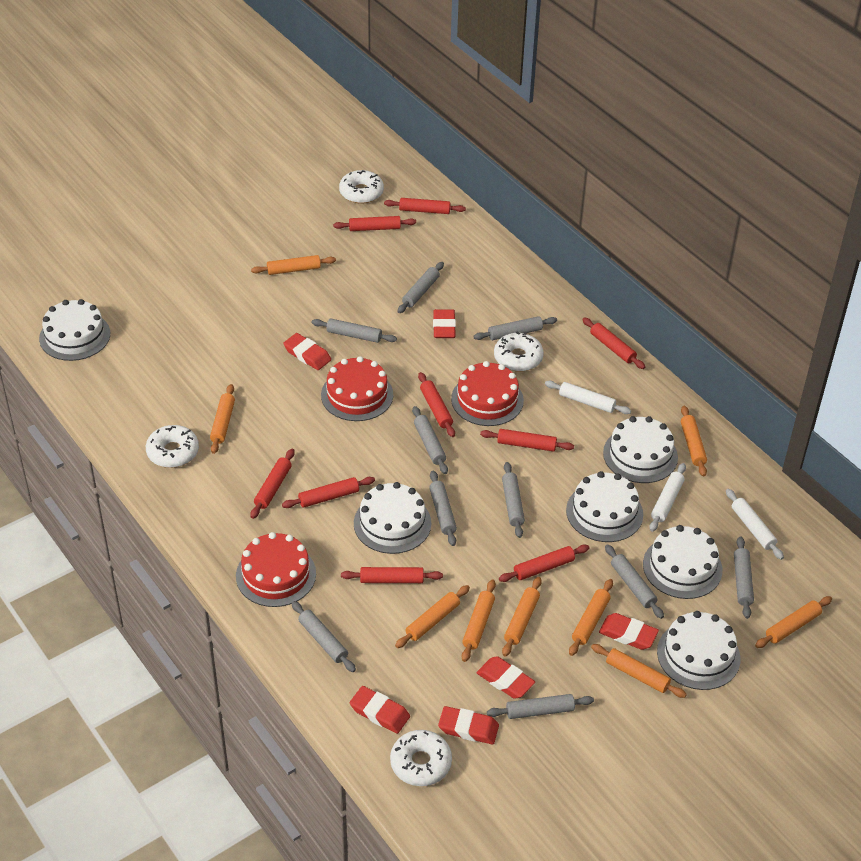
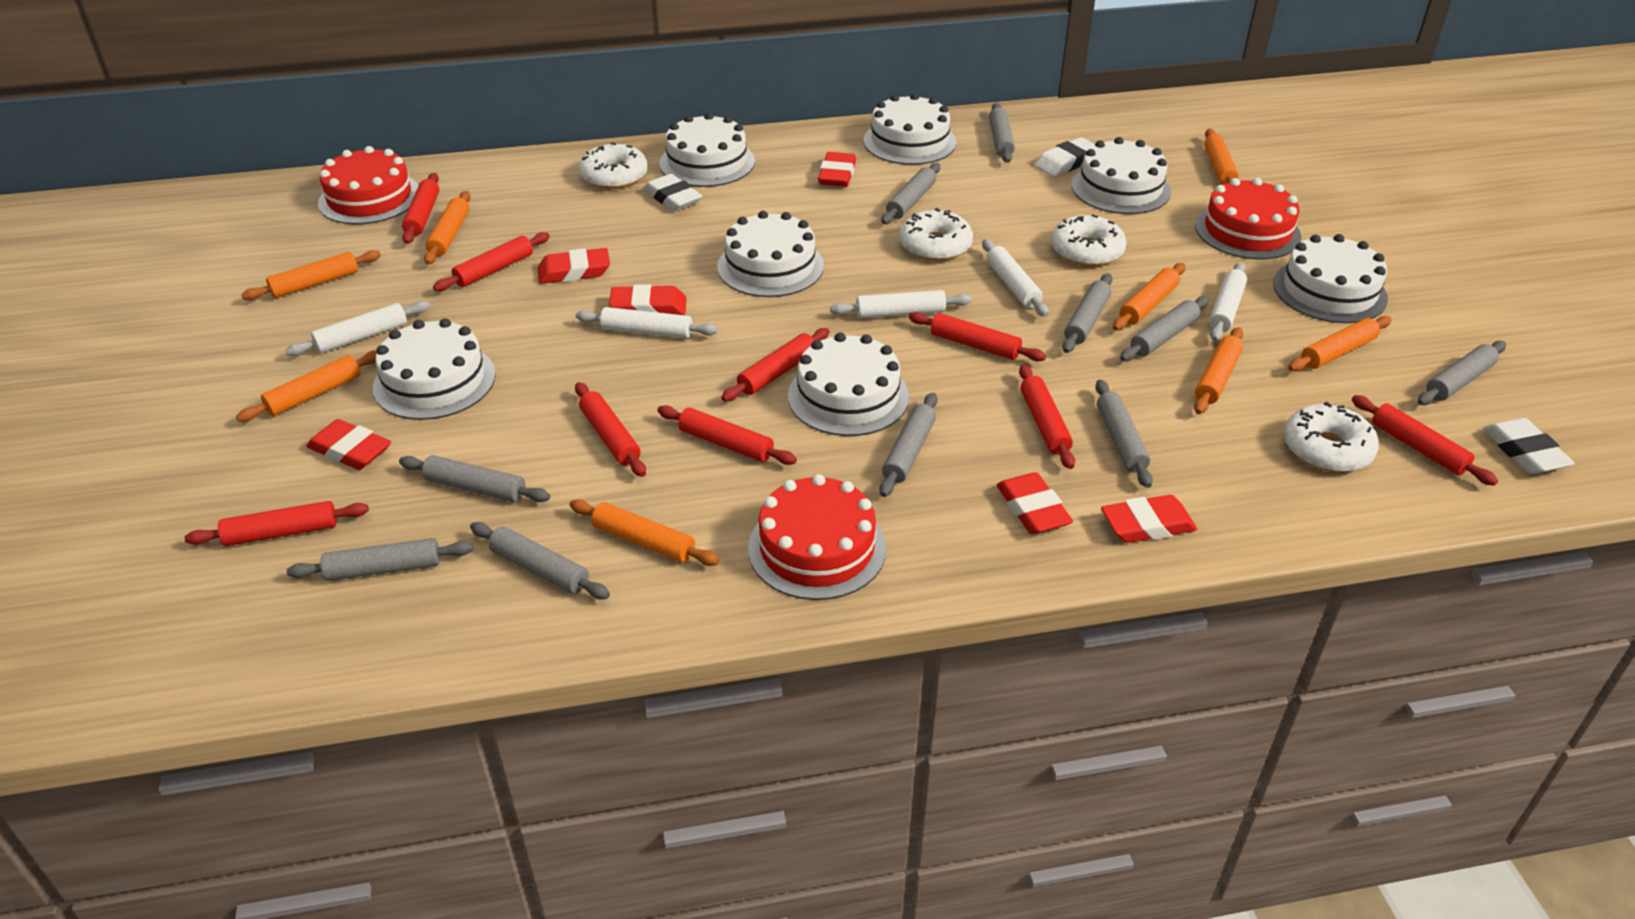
orange rolling pin: 9 -> 8
white cake: 6 -> 7
white eraser: 0 -> 3
white rolling pin: 3 -> 5

